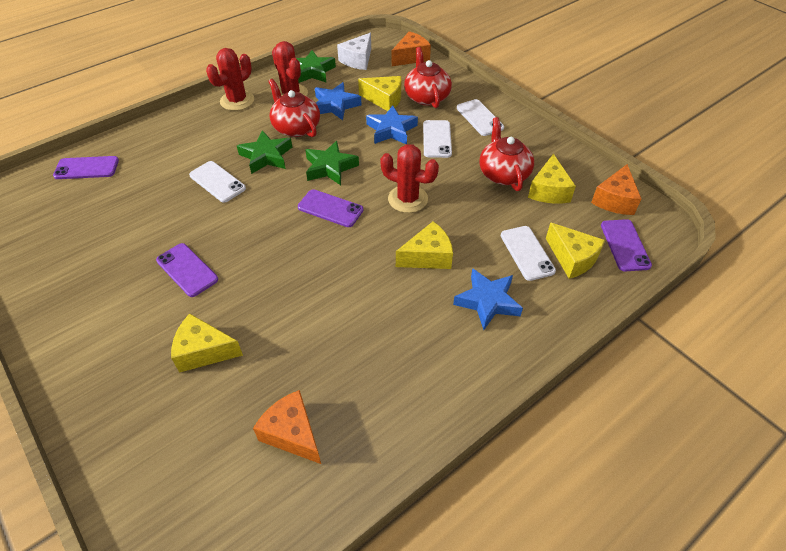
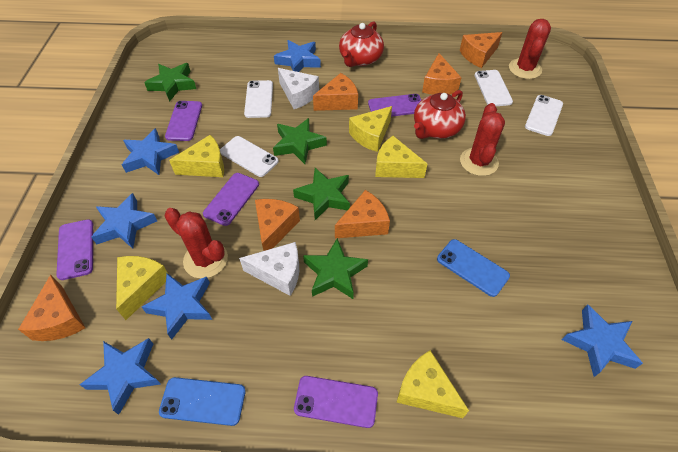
blue phone: 0 -> 2
blue star: 3 -> 6
green star: 3 -> 4
orange cheese: 3 -> 6
purple phone: 4 -> 5
red teapot: 3 -> 2
white cheese: 1 -> 2

